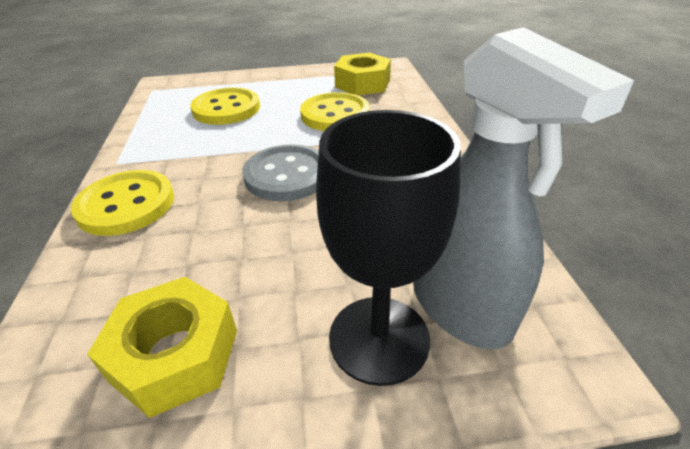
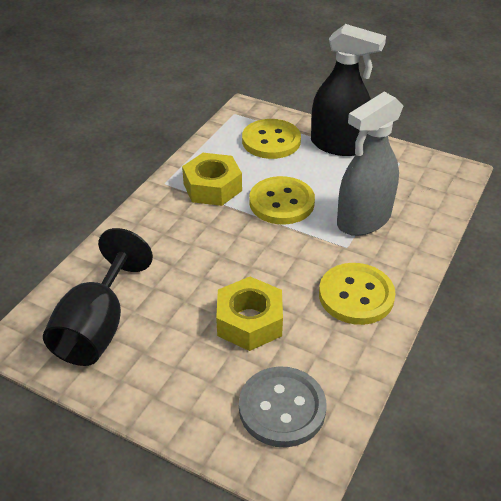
black spray bottle: 0 -> 1

